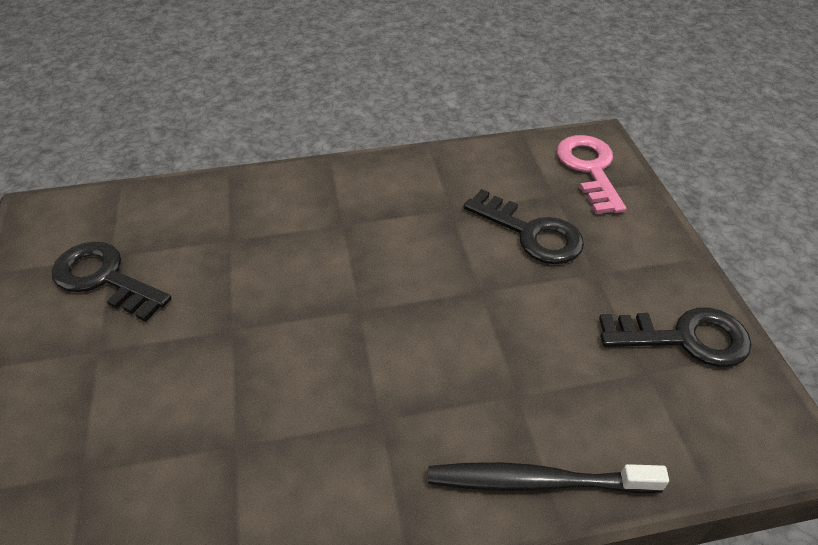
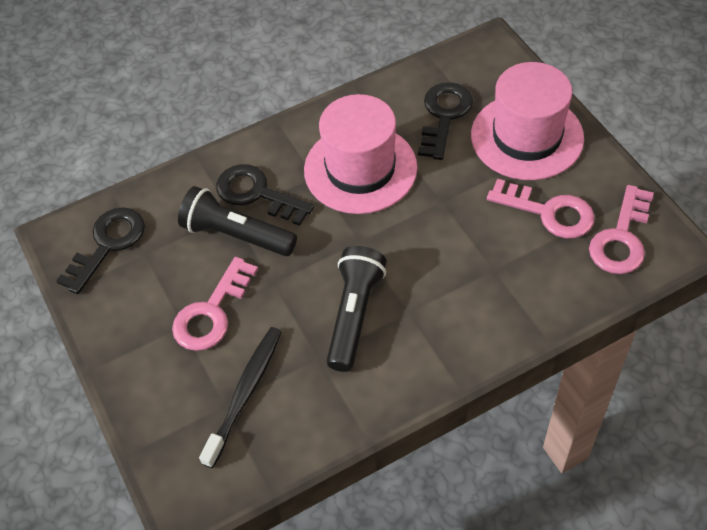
black flashlight: 0 -> 2
pink hat: 0 -> 2
pink key: 1 -> 3

